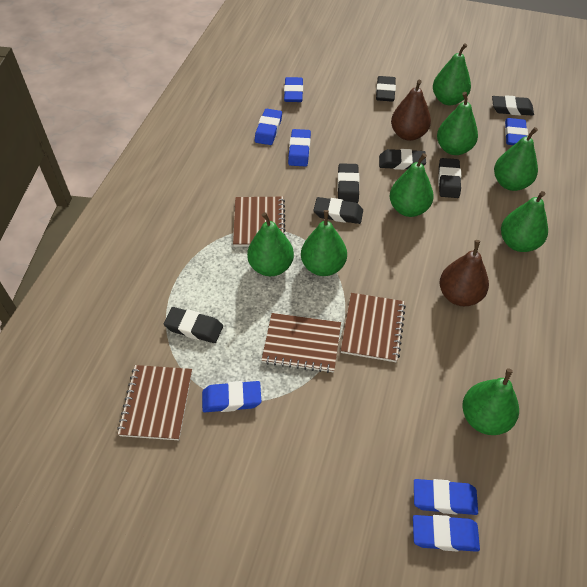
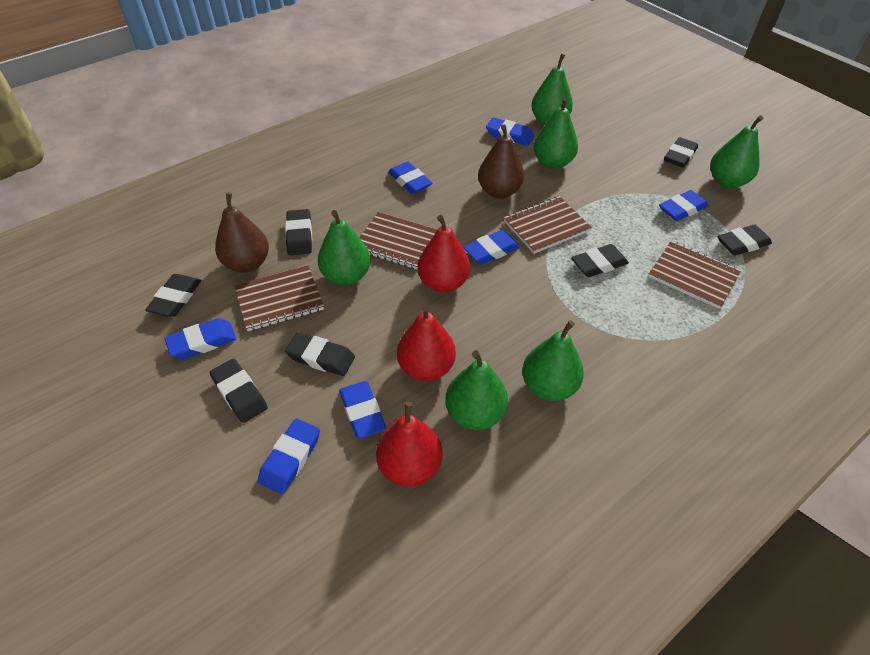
green pear: 8 -> 6
red pear: 0 -> 3

